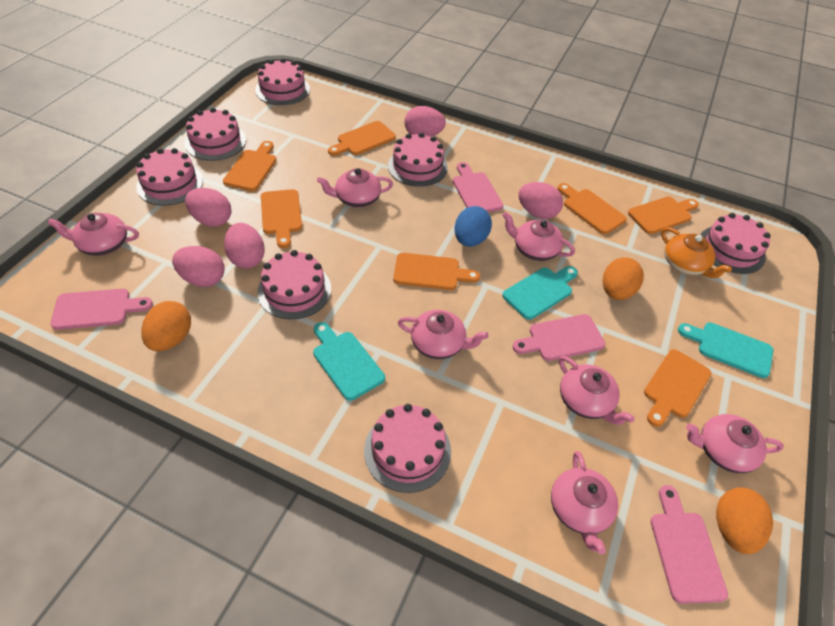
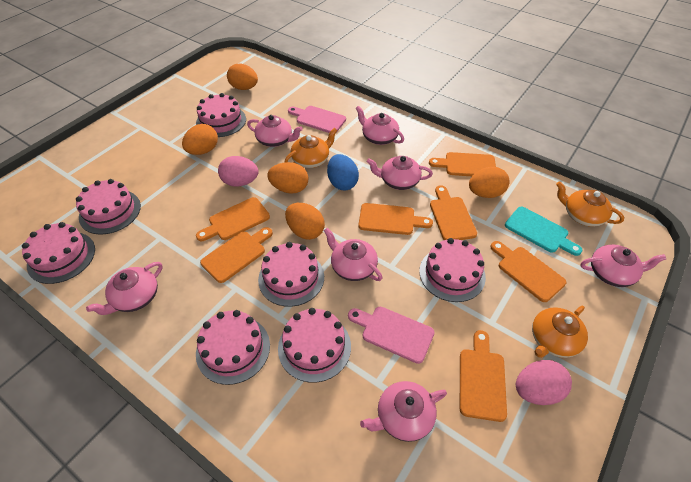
orange egg: 3 -> 5
orange teapot: 1 -> 3
pink cutting board: 4 -> 2
pink egg: 5 -> 2
turquoise cutting board: 3 -> 1

